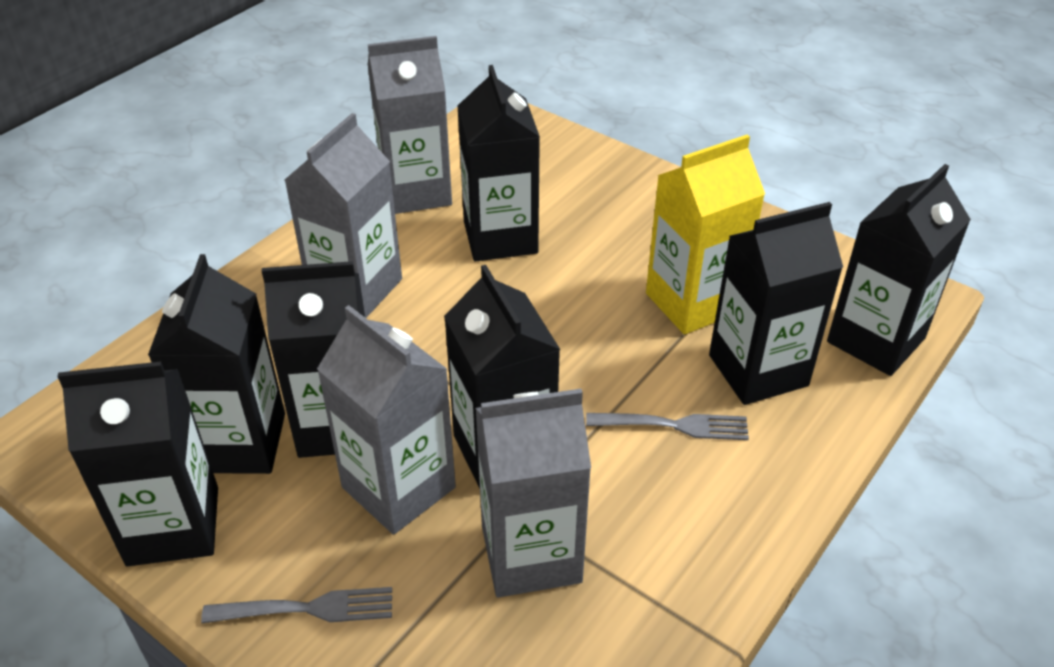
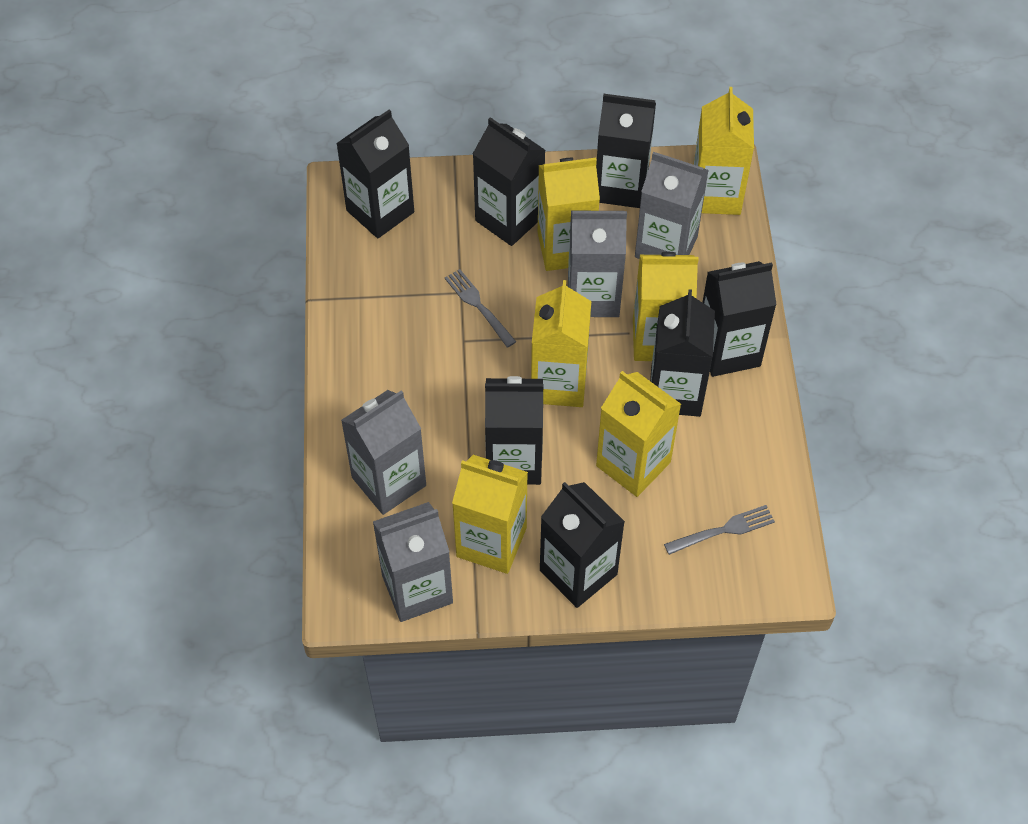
yellow carton: 1 -> 6

